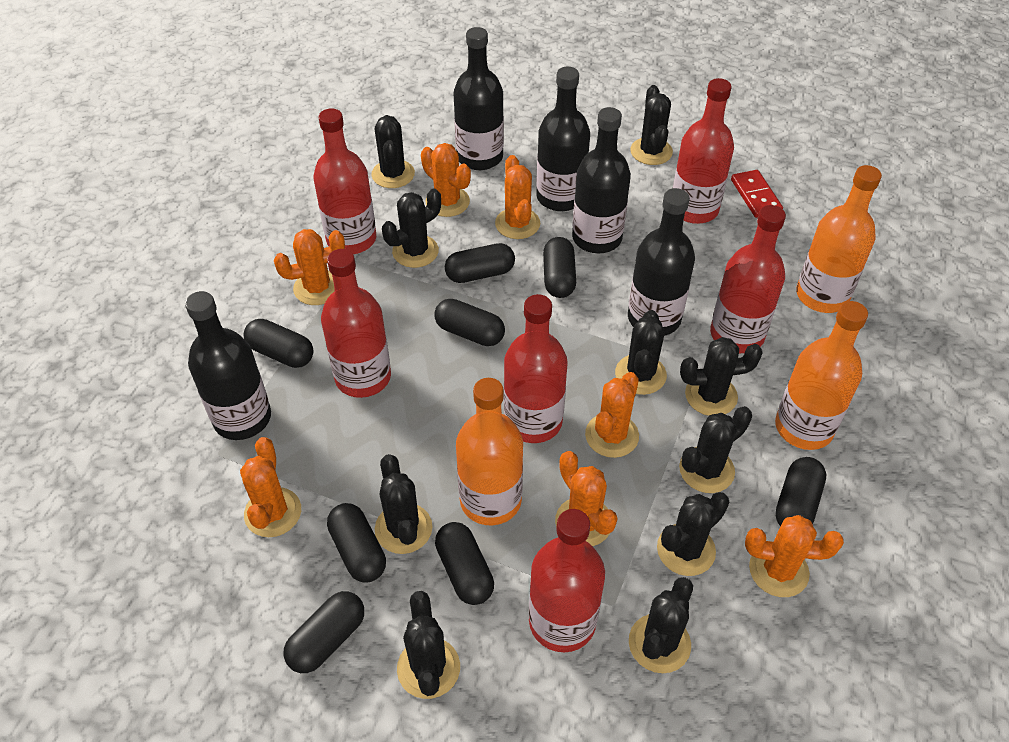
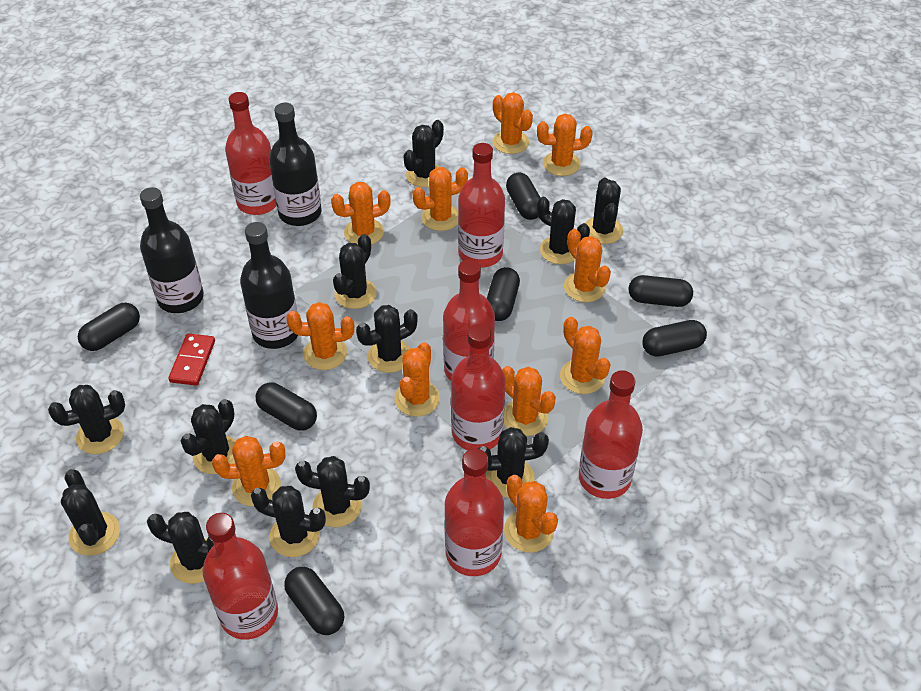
black bottle: 5 -> 3
black cactus: 10 -> 12
black capsule: 8 -> 7
orange bottle: 3 -> 0
orange cactus: 7 -> 11
red bottle: 6 -> 7

